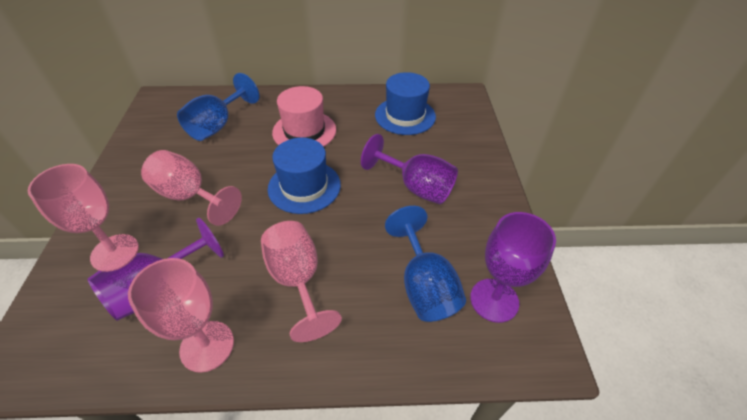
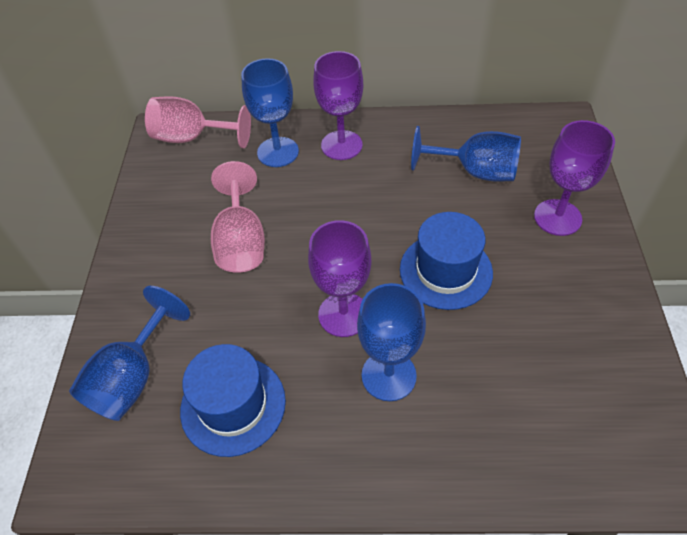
blue goblet: 2 -> 4
pink goblet: 4 -> 2
pink hat: 1 -> 0

